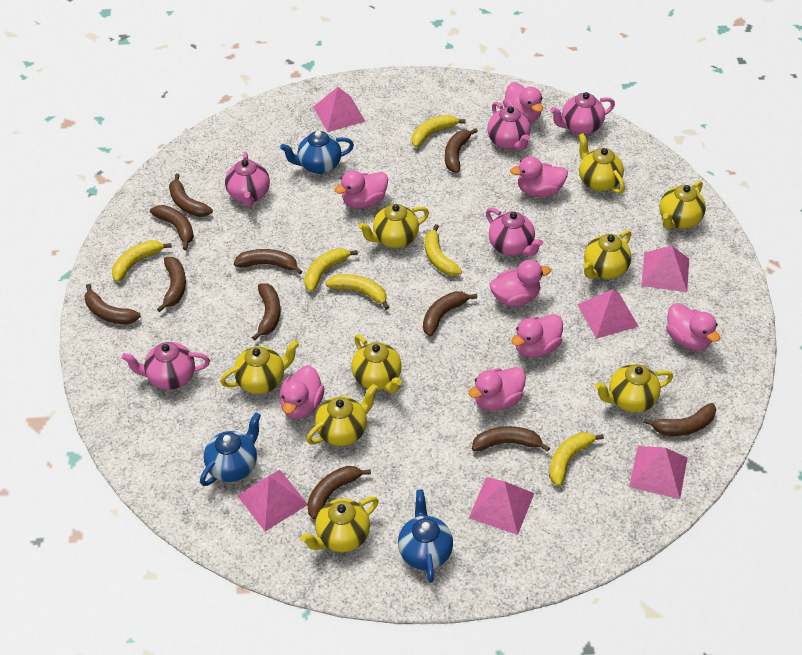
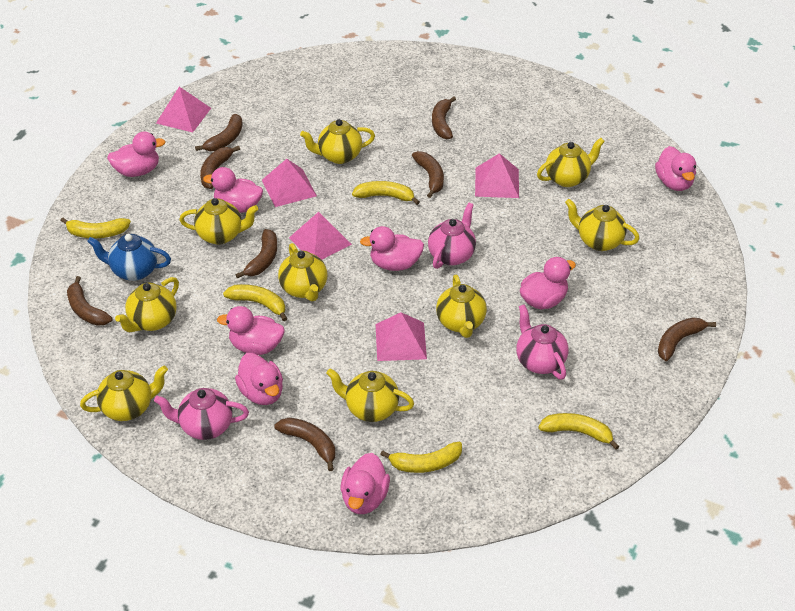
blue teapot: 3 -> 1
brown banana: 11 -> 8
pink pyramid: 6 -> 5
pink teapot: 5 -> 3
yellow banana: 6 -> 5

